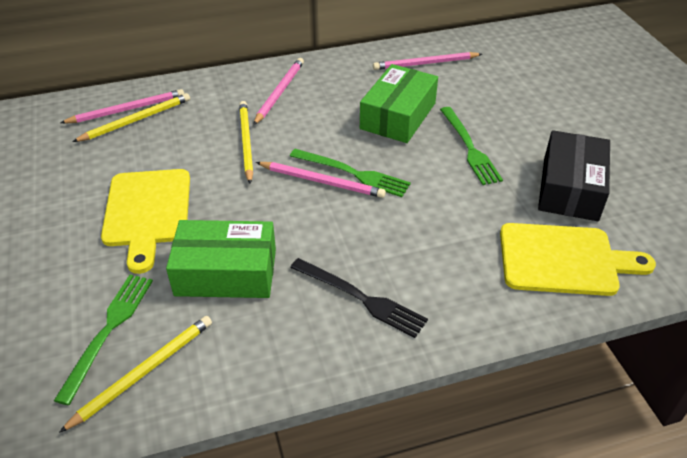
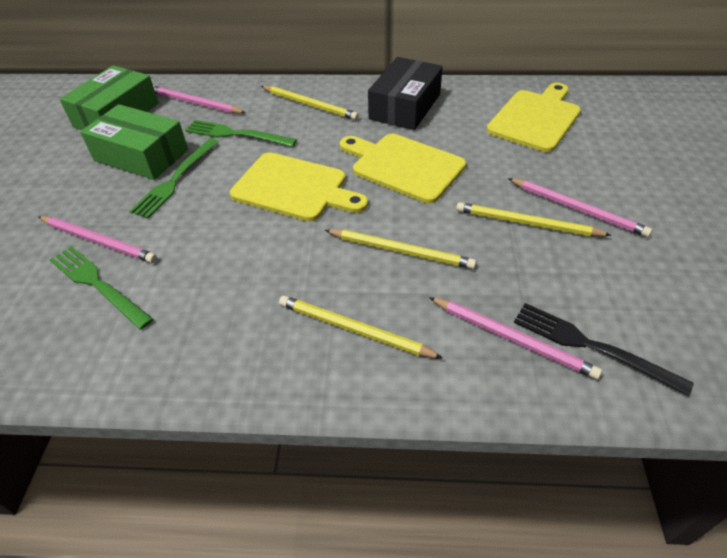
yellow cutting board: 2 -> 3
yellow pencil: 3 -> 4

